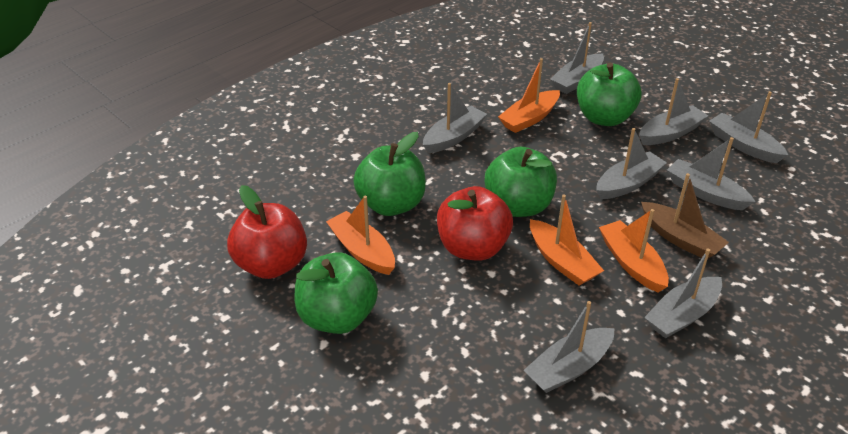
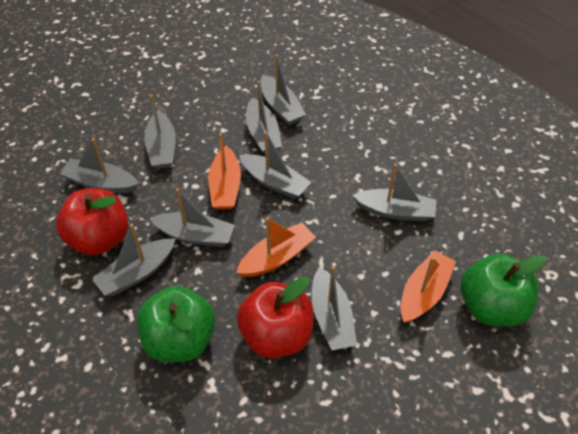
brown boat: 1 -> 0
green apple: 4 -> 2
grey boat: 8 -> 9
orange boat: 4 -> 3

